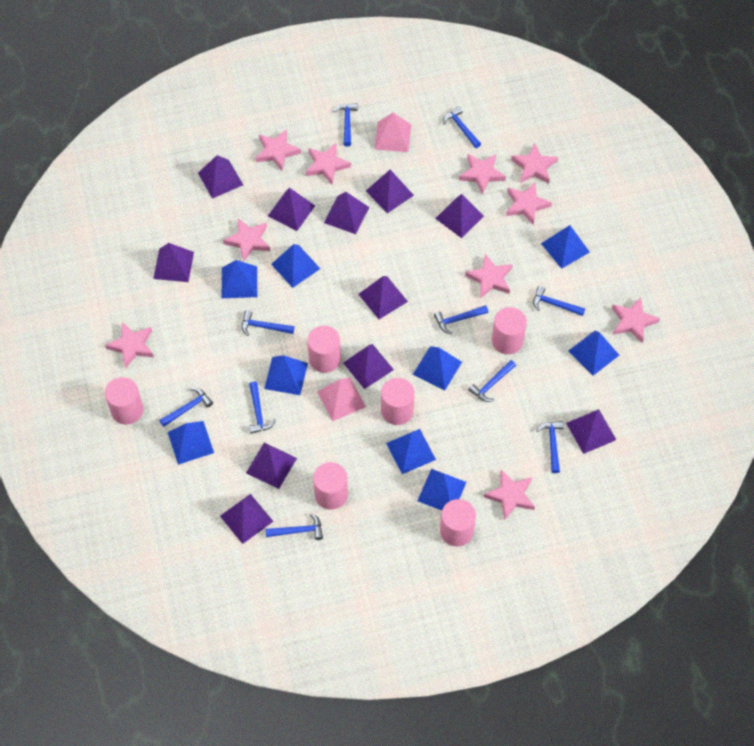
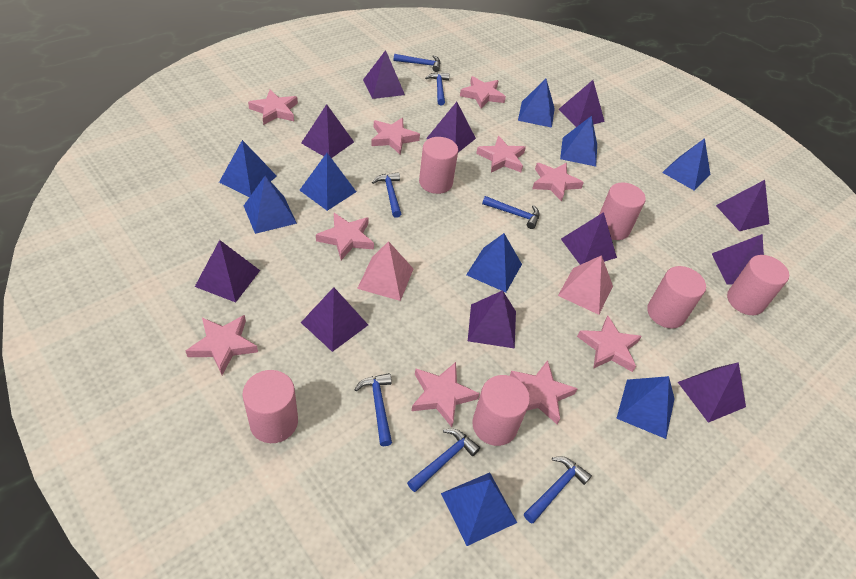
blue hammer: 10 -> 7

